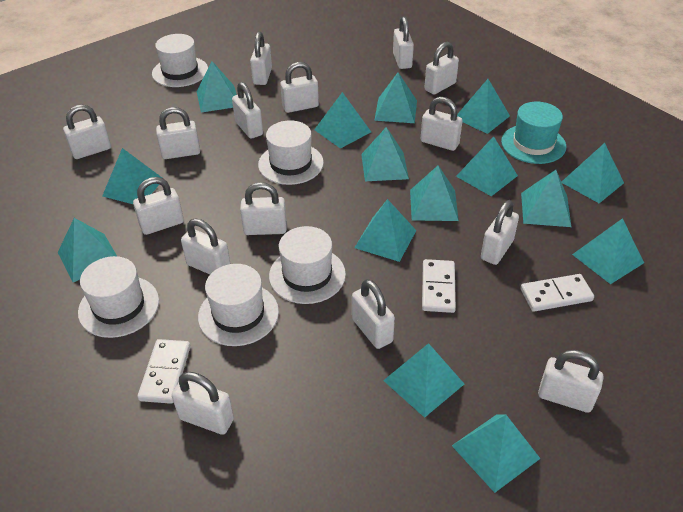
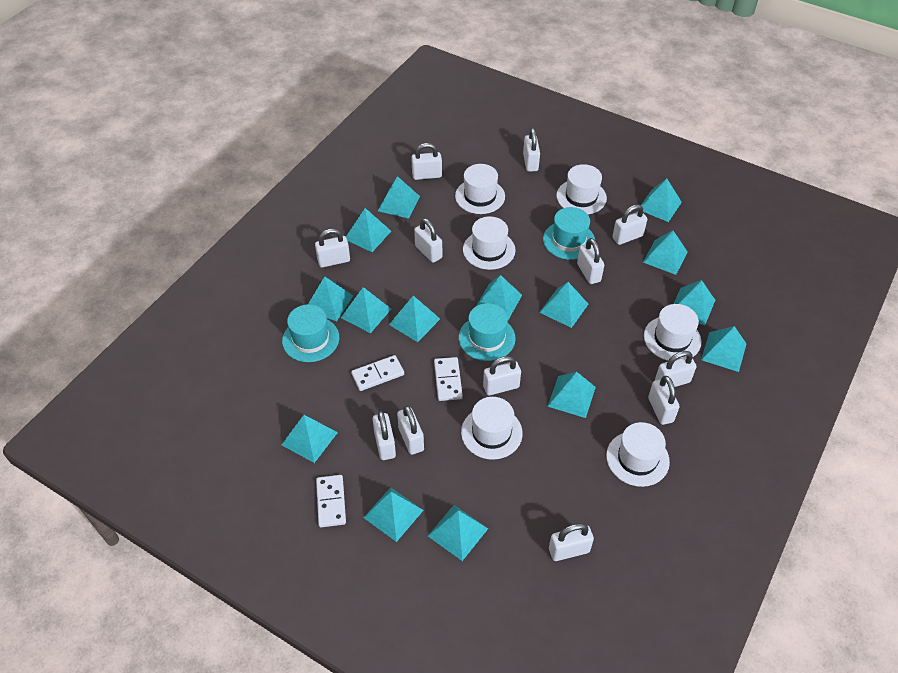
turquoise hat: 1 -> 3
white hat: 5 -> 6
white padlock: 15 -> 12

